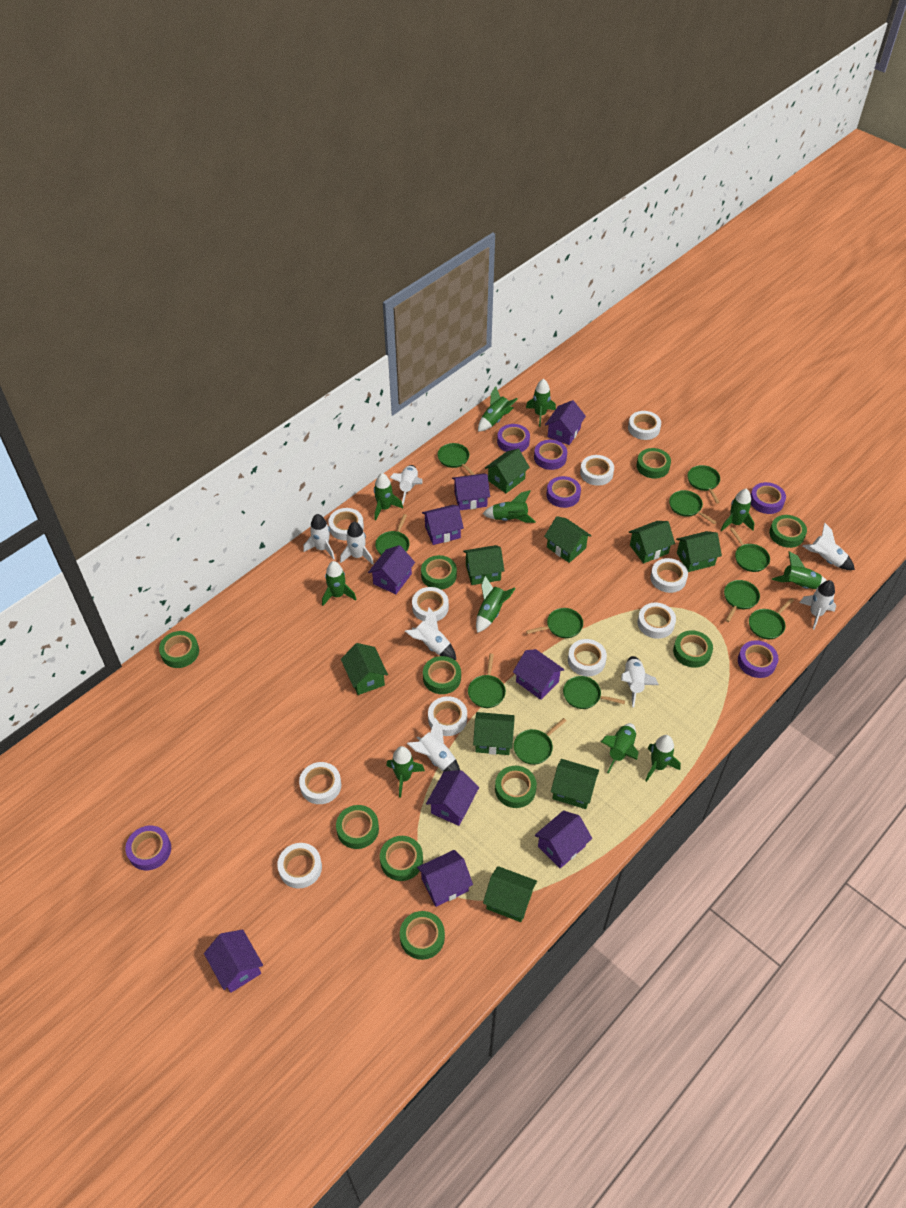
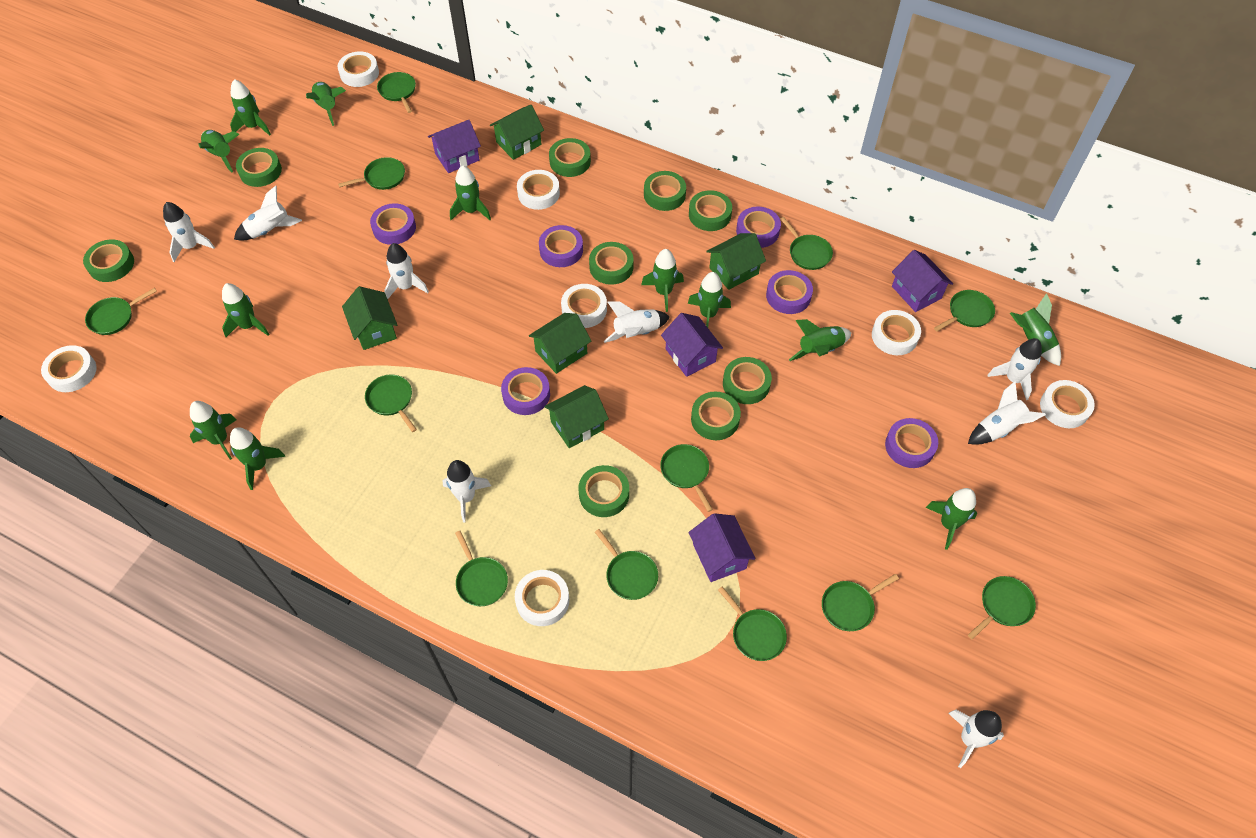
green house: 9 -> 5
green pan: 11 -> 12
green rocket: 11 -> 12
green tape: 10 -> 9
purple house: 9 -> 4
white tape: 10 -> 7

